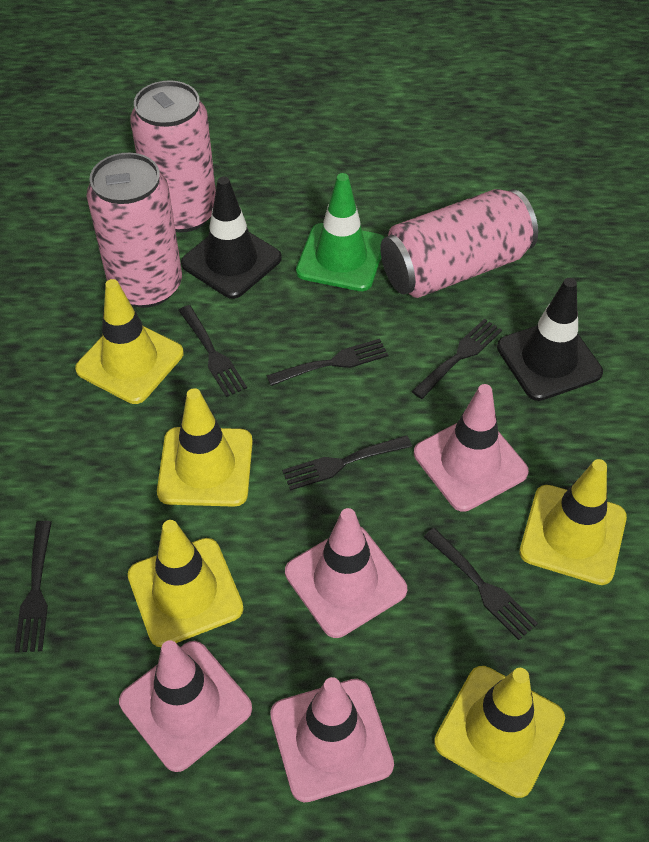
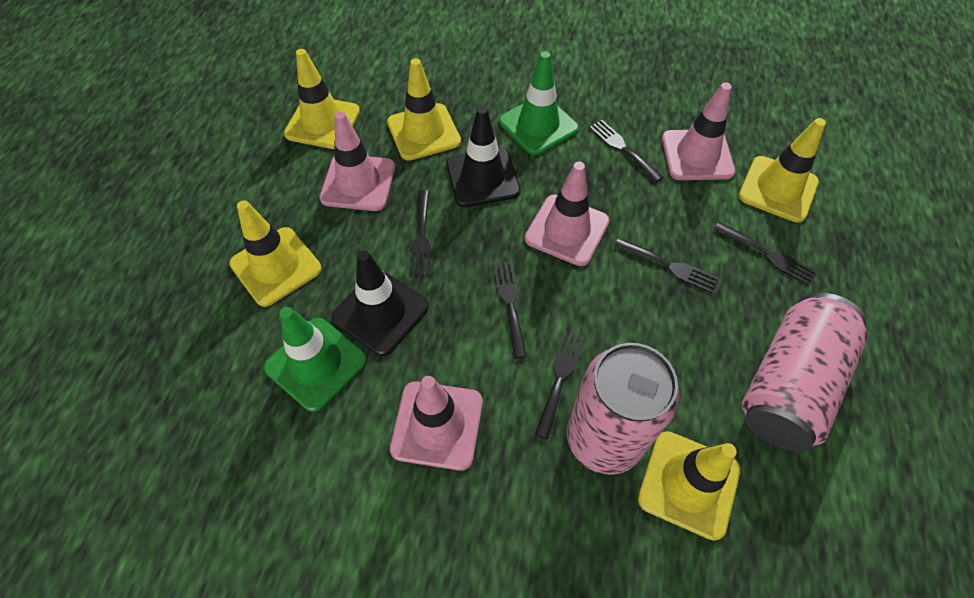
green traffic cone: 1 -> 2
pink can: 3 -> 2

